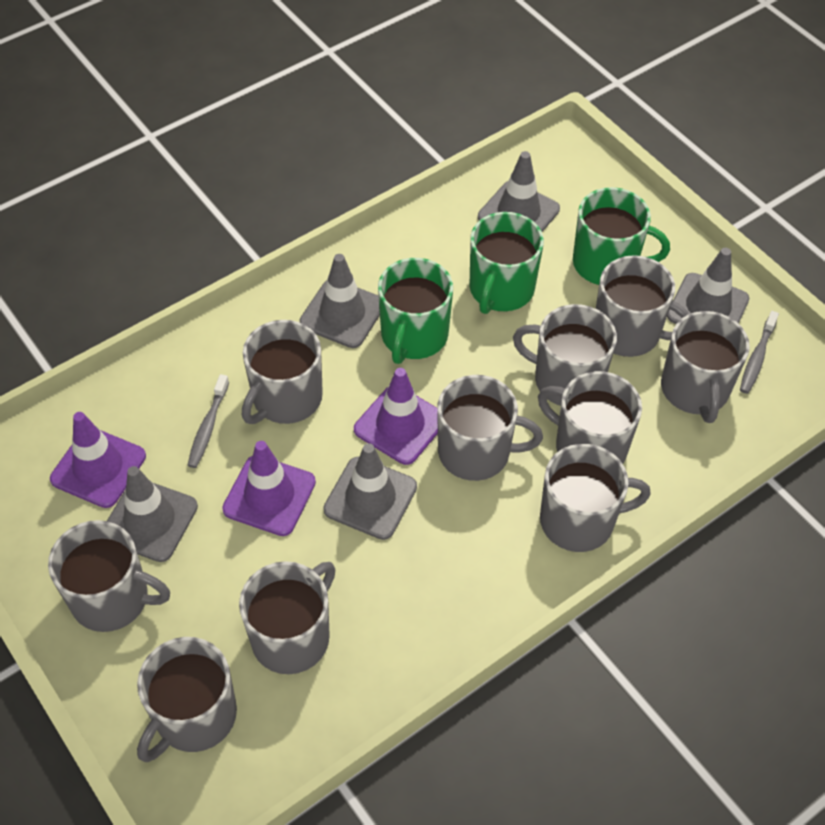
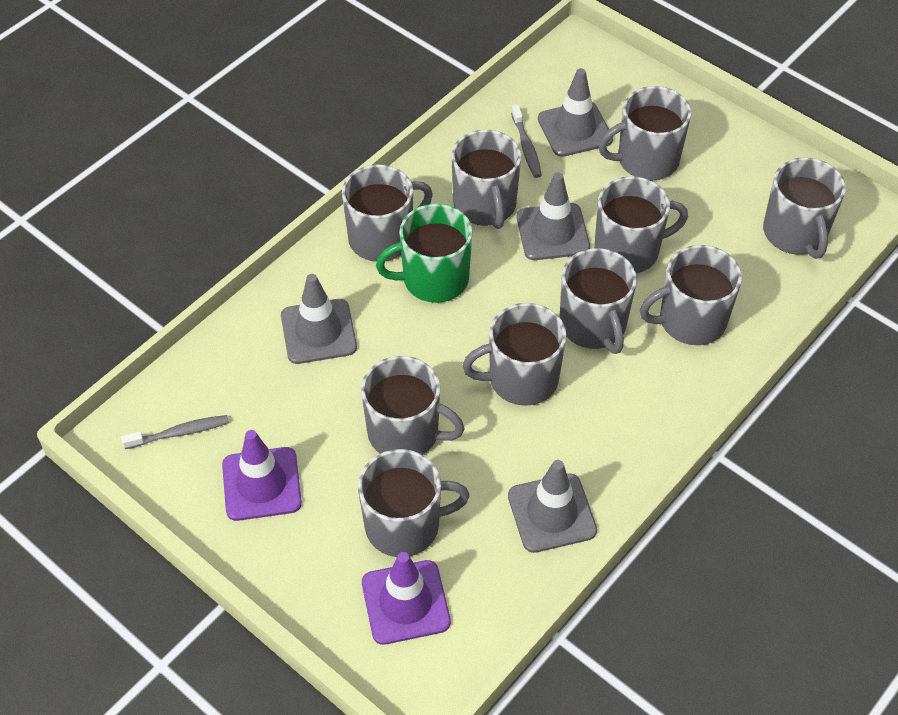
green mug: 3 -> 1
grey traffic cone: 5 -> 4
purple traffic cone: 3 -> 2

